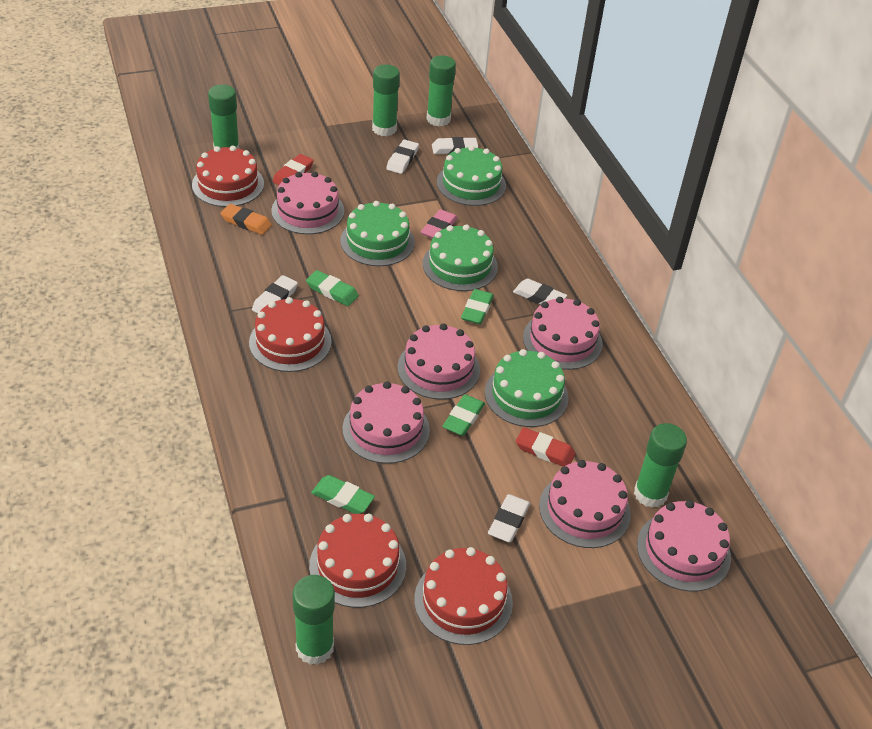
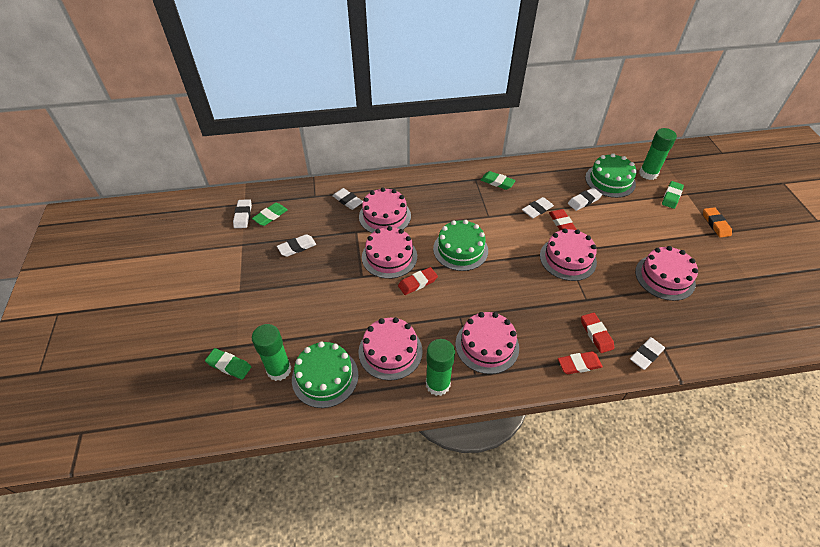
green cake: 4 -> 3
green glue stick: 5 -> 3
pink eraser: 1 -> 0
red cake: 4 -> 0
red eraser: 2 -> 4
white eraser: 5 -> 6

